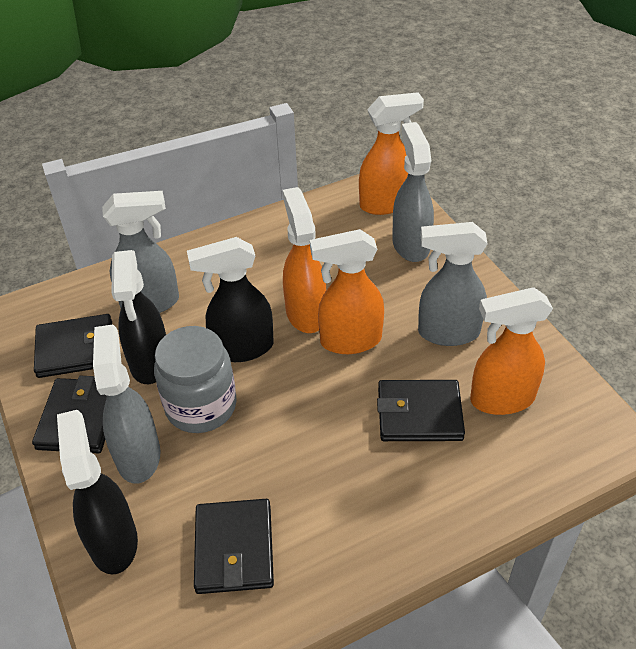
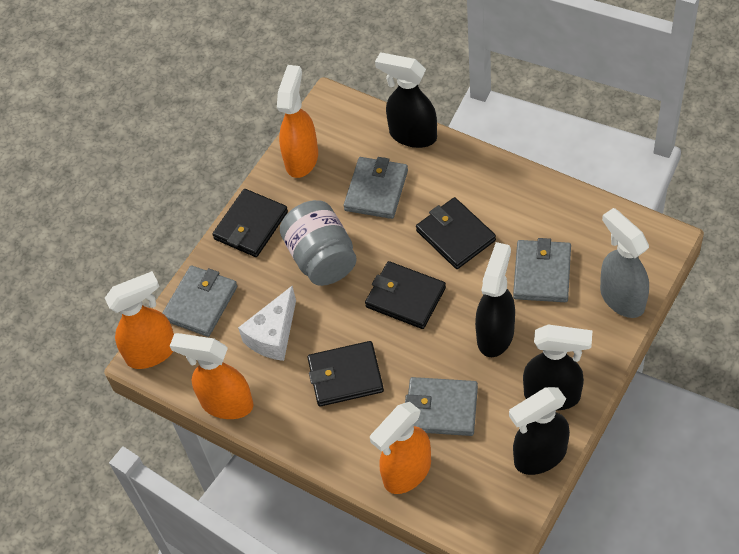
black spray bottle: 3 -> 4
grey spray bottle: 4 -> 1
grey wallet: 0 -> 4
white cheese: 0 -> 1

